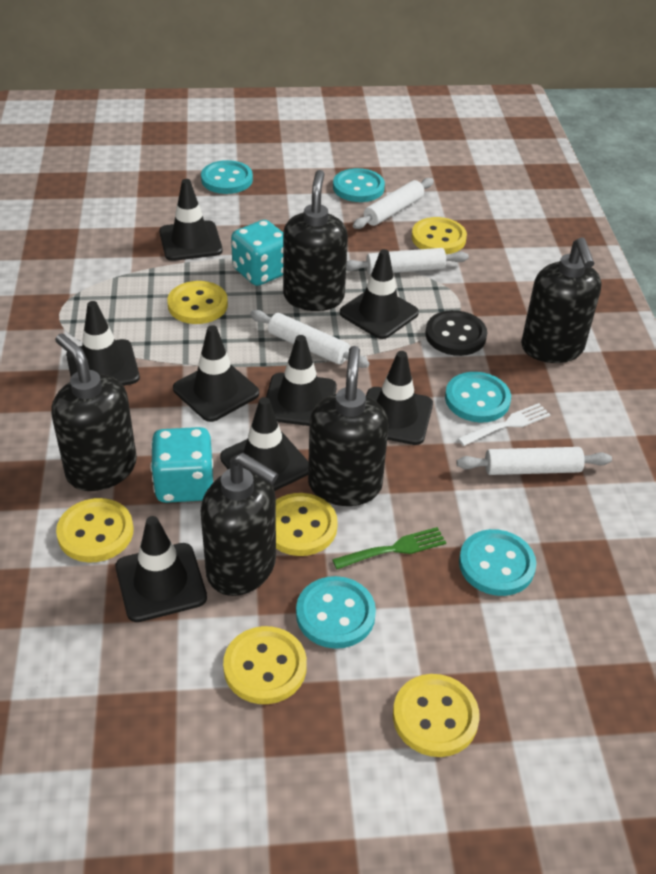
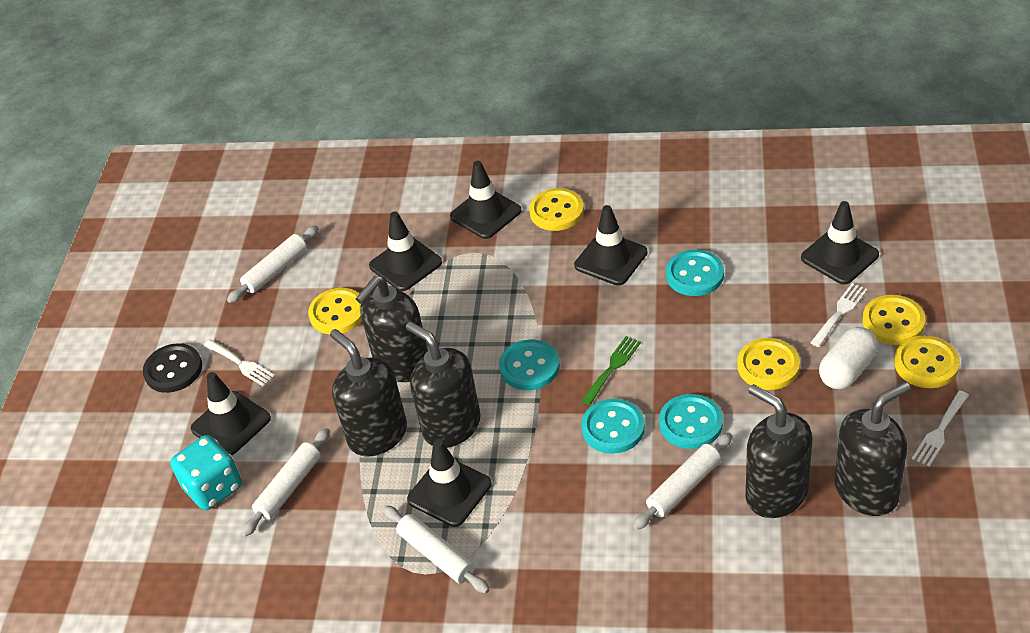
black traffic cone: 8 -> 6
turquoise button: 5 -> 4
turquoise dice: 2 -> 1
white capsule: 0 -> 1
white fork: 1 -> 3
yellow button: 6 -> 5

